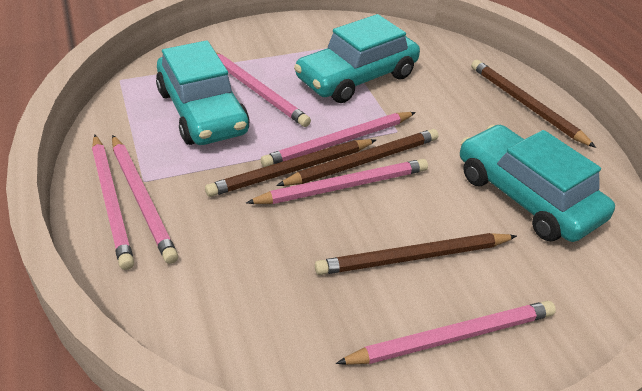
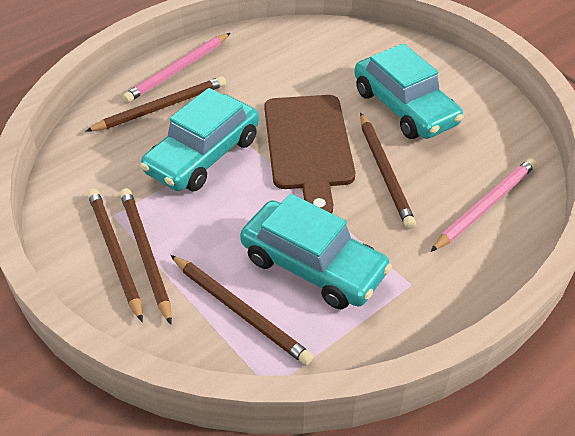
brown cutting board: 0 -> 1
brown pencil: 4 -> 5
pink pencil: 6 -> 2

